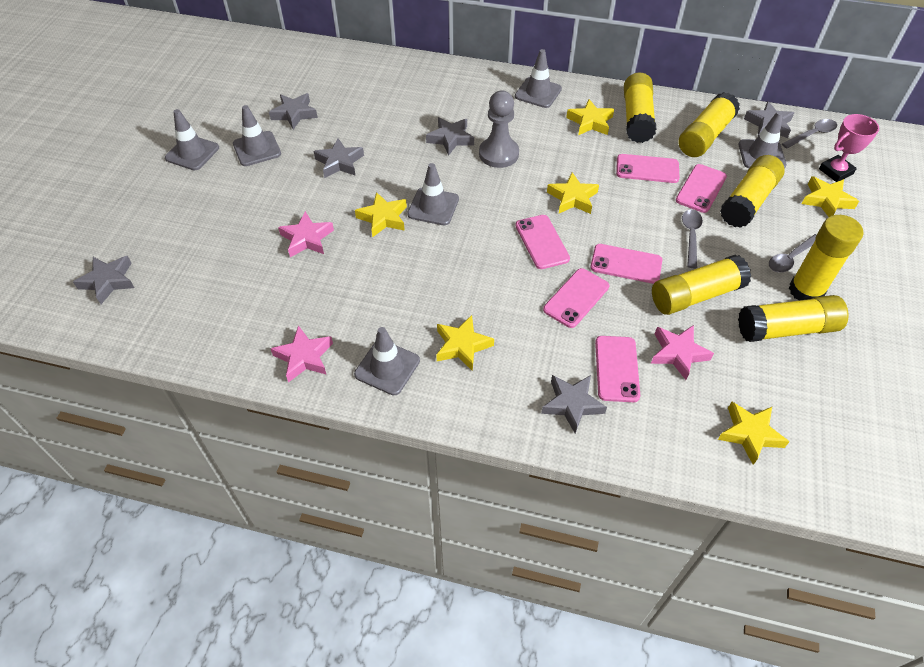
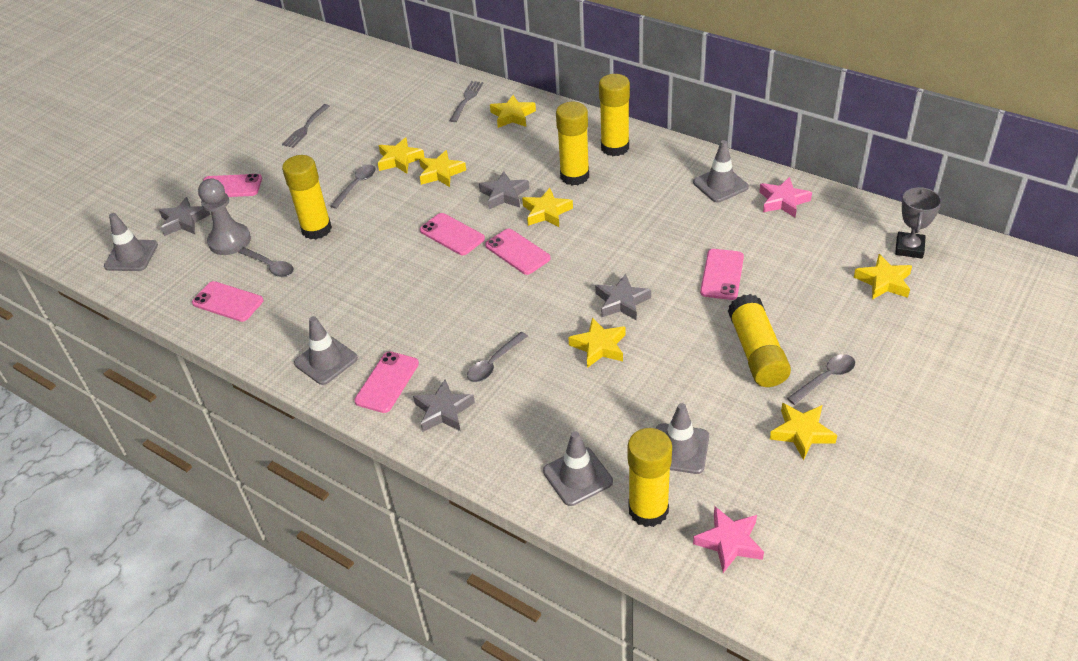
grey fork: 0 -> 2
grey spoon: 3 -> 4
grey star: 6 -> 4
grey traffic cone: 6 -> 5
grey trophy: 0 -> 1
pink star: 3 -> 2
pink trophy: 1 -> 0
yellow glue stick: 6 -> 5
yellow star: 6 -> 7

